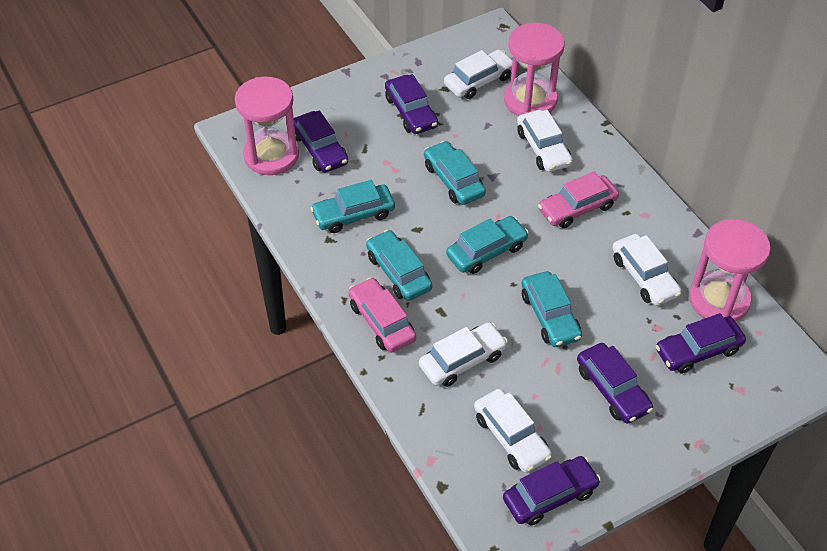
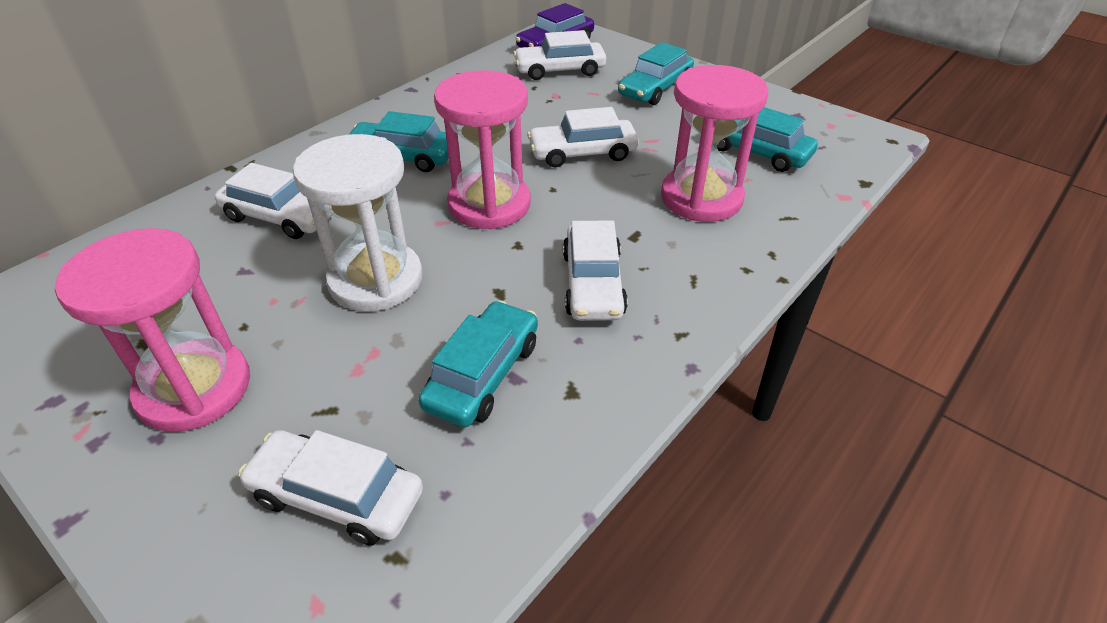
pink car: 2 -> 0
purple car: 5 -> 1
turquoise car: 5 -> 4
white hourglass: 0 -> 1

